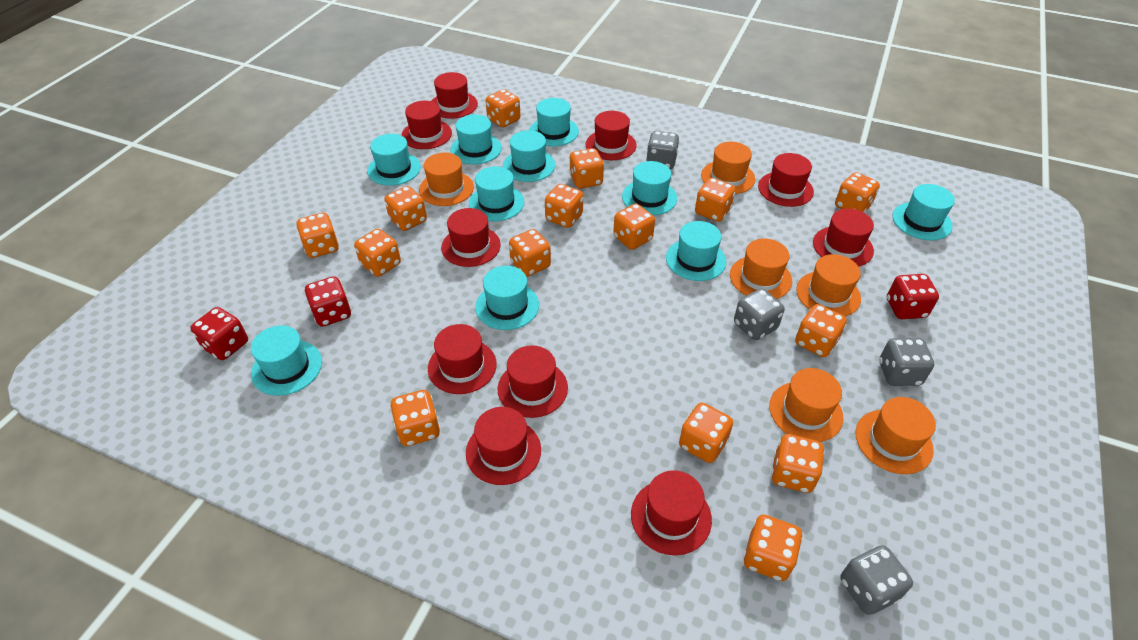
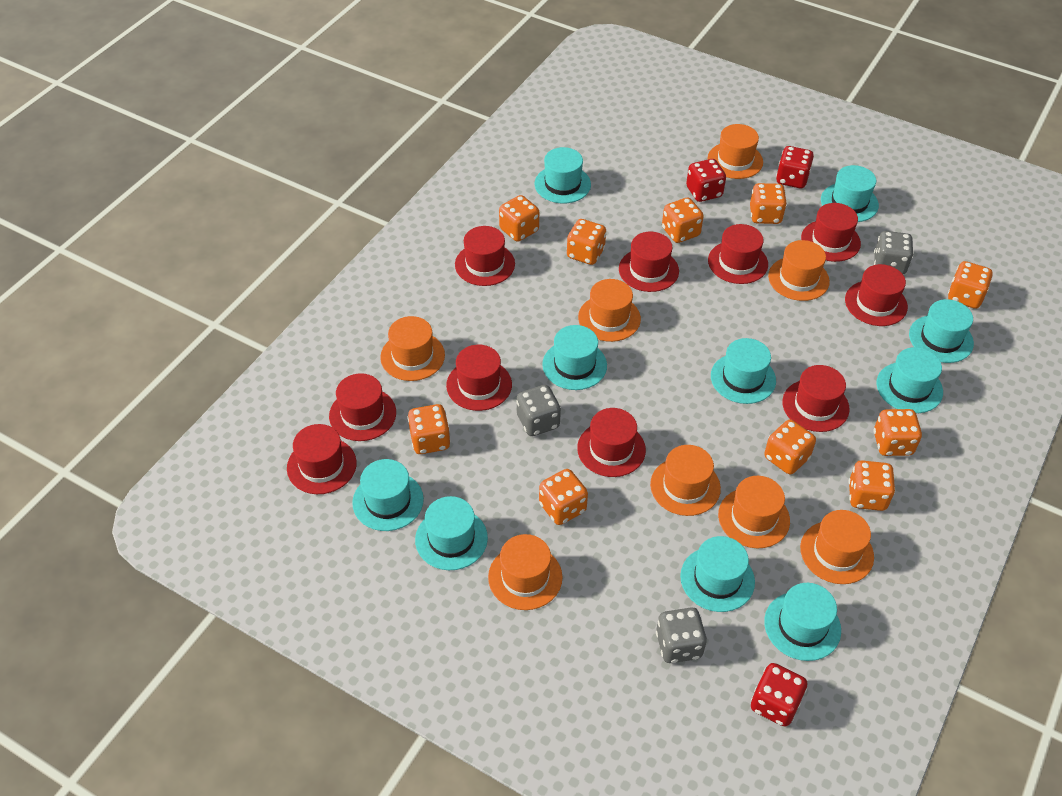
grey dice: 4 -> 3
orange dice: 15 -> 10
orange hat: 6 -> 8

